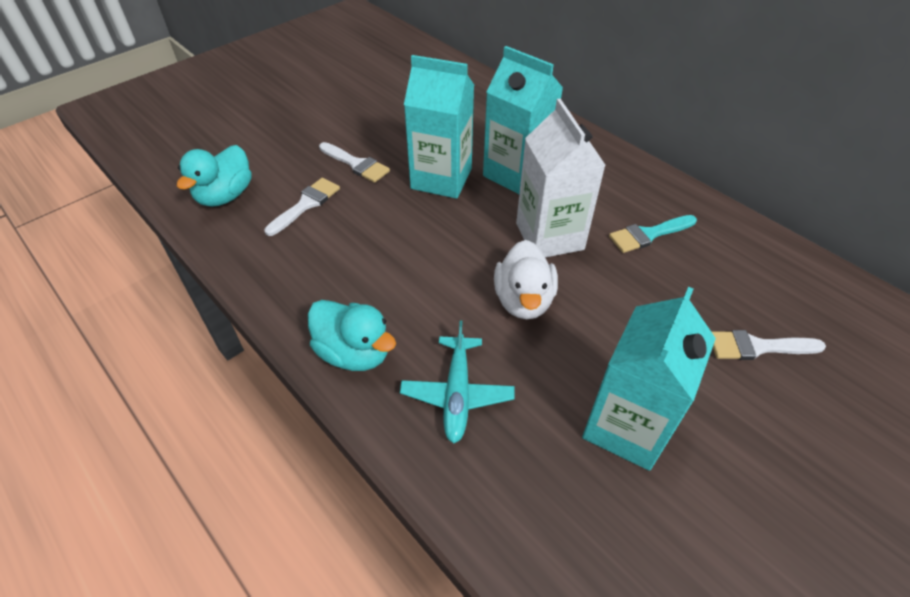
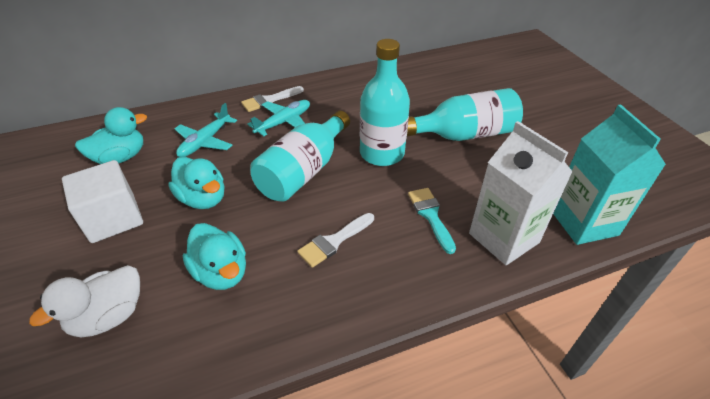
turquoise bottle: 0 -> 3
turquoise carton: 3 -> 1
turquoise duck: 2 -> 3
turquoise plane: 1 -> 2
white brush: 3 -> 2
white cube: 0 -> 1

